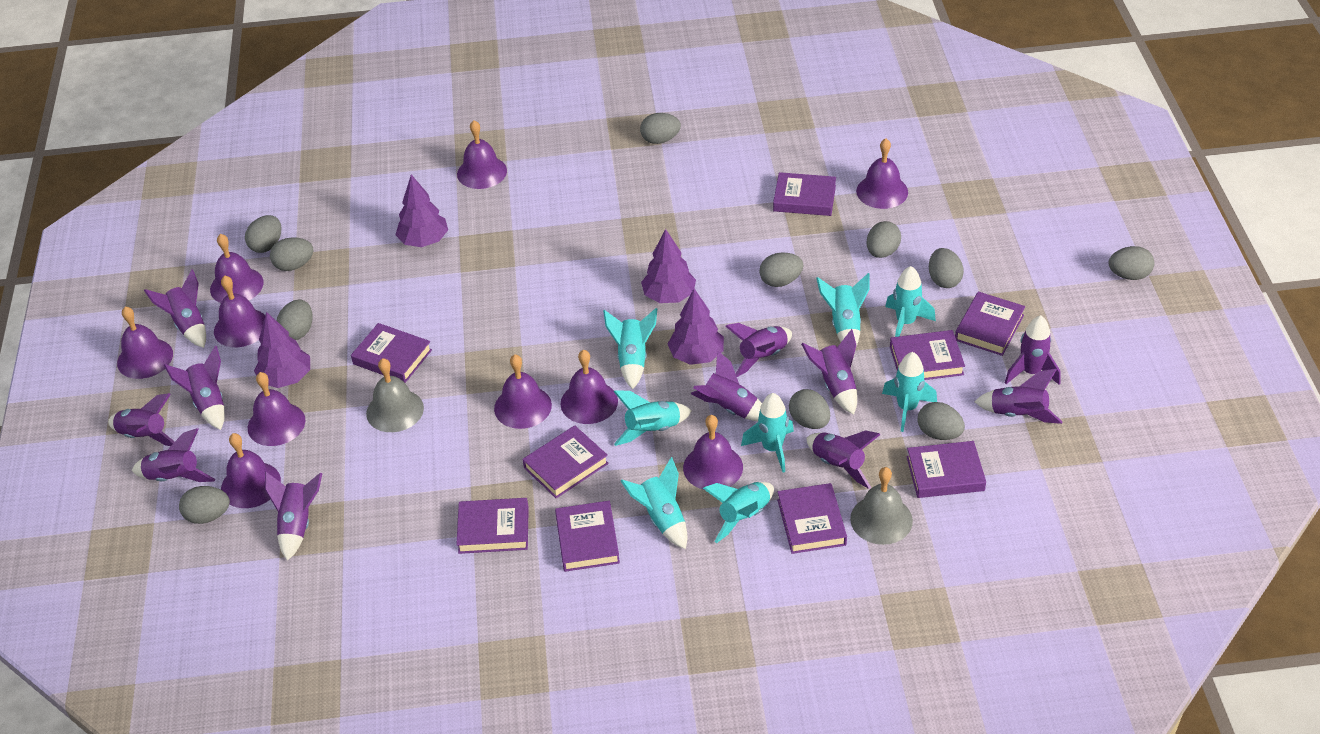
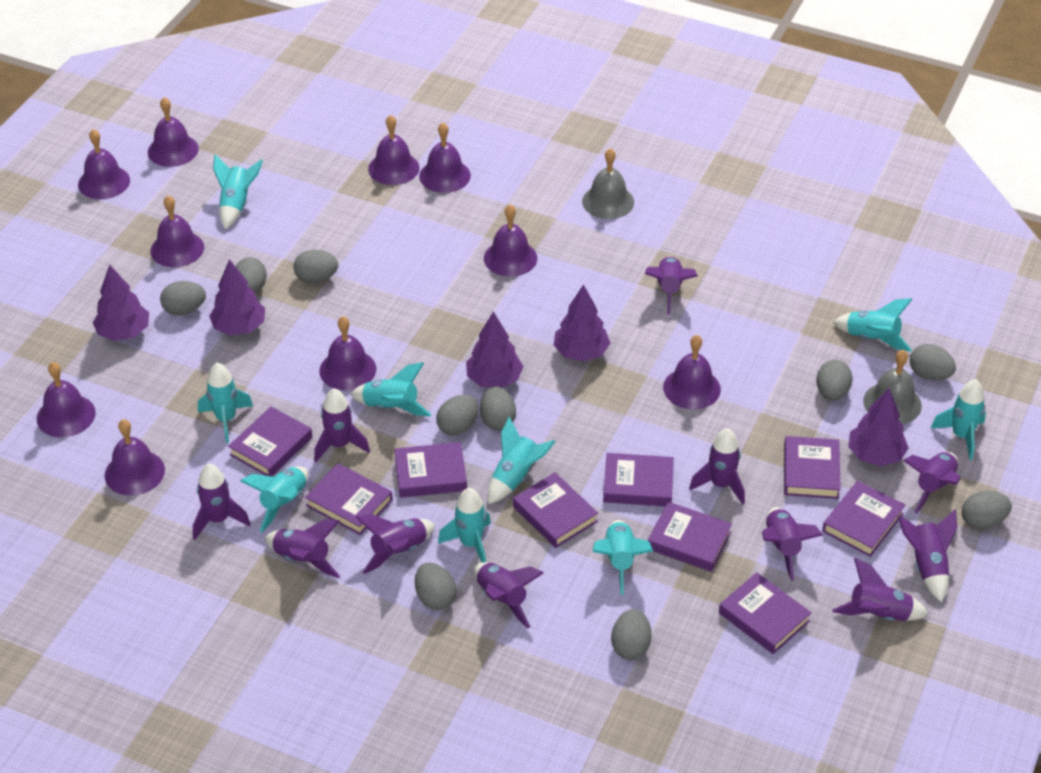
grey egg: 11 -> 10
purple tree: 4 -> 5
turquoise rocket: 8 -> 9

